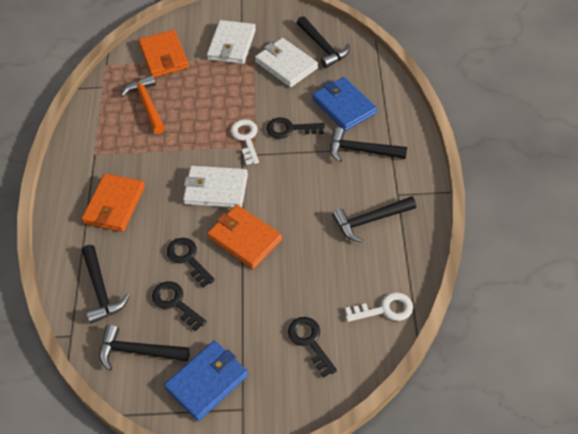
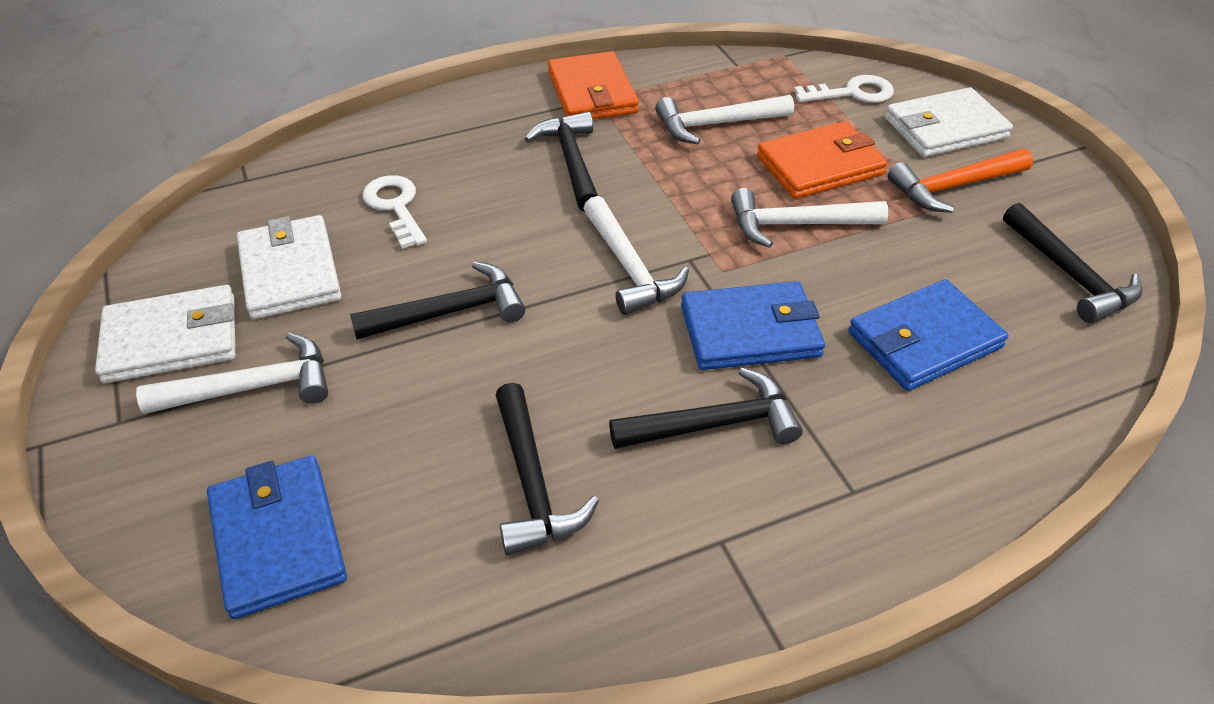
black key: 4 -> 0
blue wallet: 2 -> 3
orange wallet: 3 -> 2
white hammer: 0 -> 4

